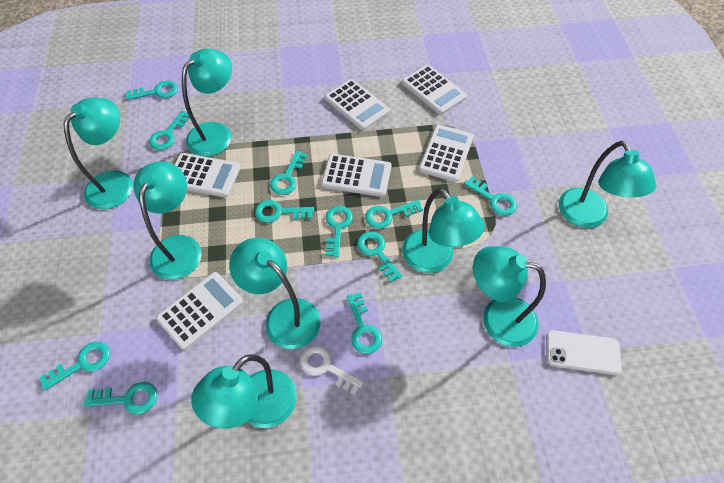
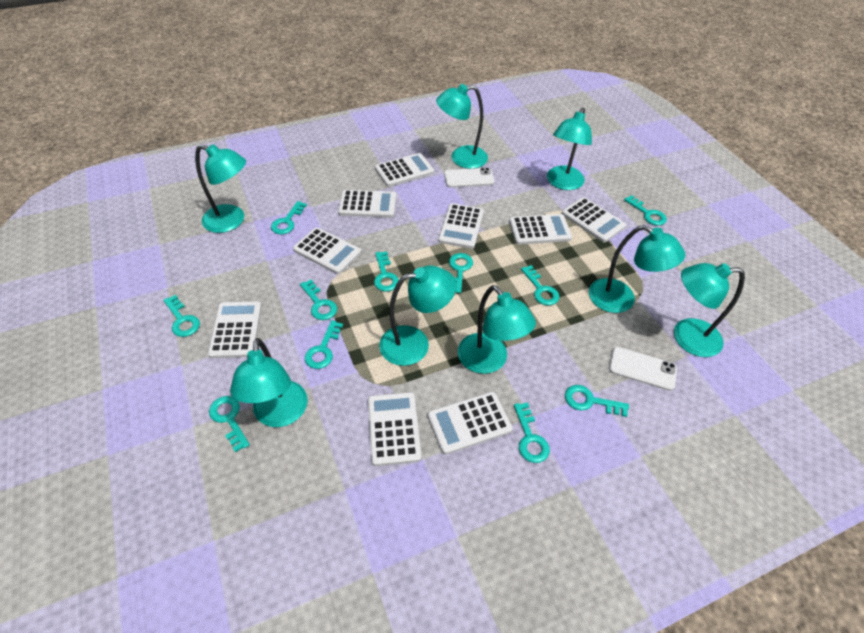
white calculator: 6 -> 9
white key: 1 -> 0
white phone: 1 -> 2

